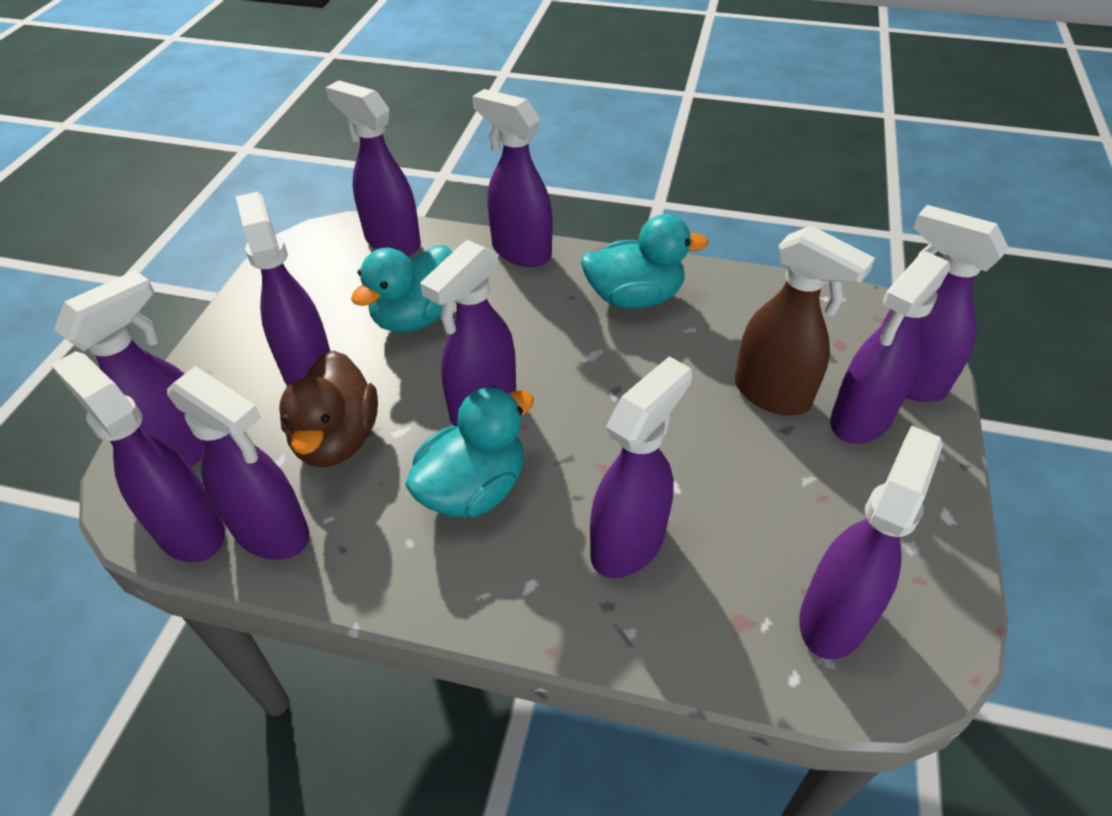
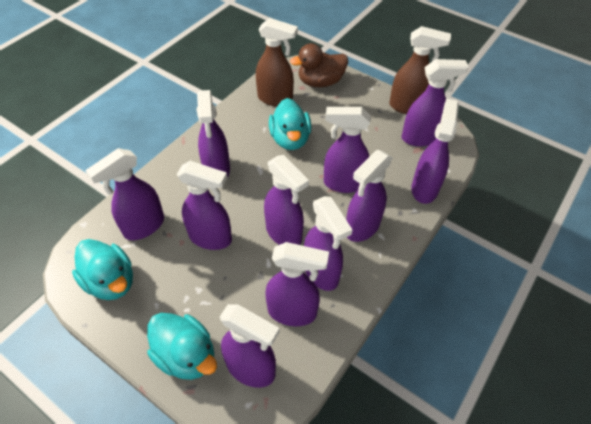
brown spray bottle: 1 -> 2

